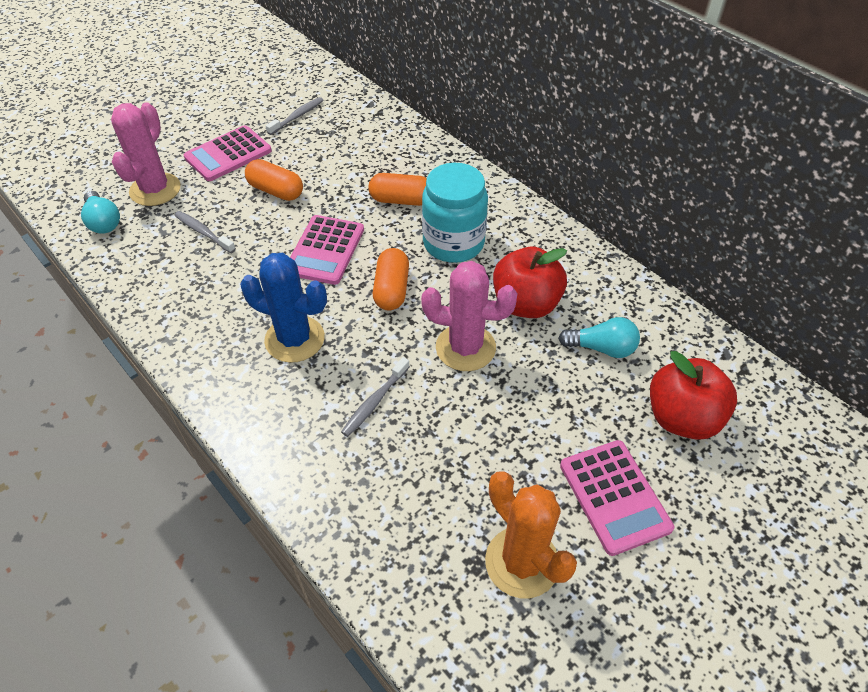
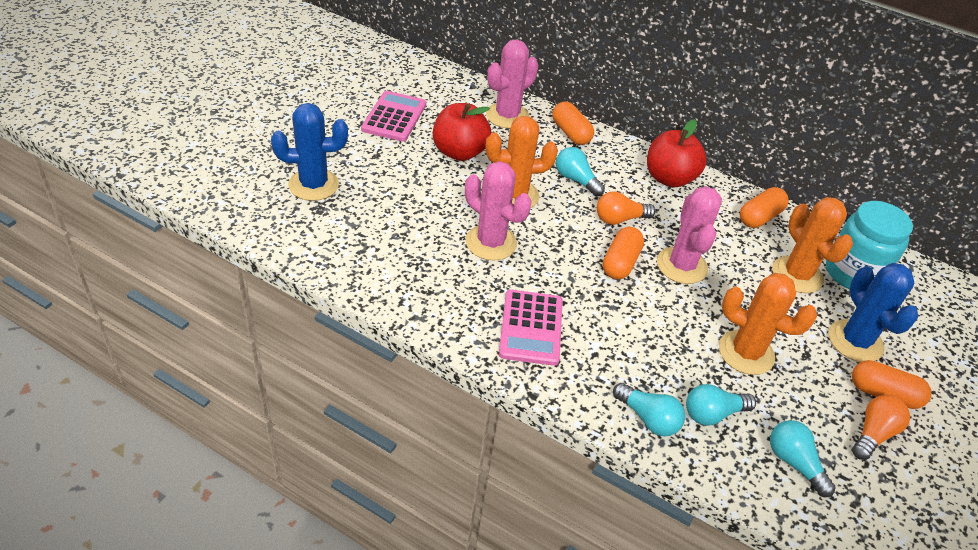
blue cactus: 1 -> 2
grey toothbrush: 3 -> 0
orange cactus: 1 -> 3
orange capsule: 3 -> 4
orange light bulb: 0 -> 2
pink cactus: 2 -> 3
pink calculator: 3 -> 2
turquoise light bulb: 2 -> 4

